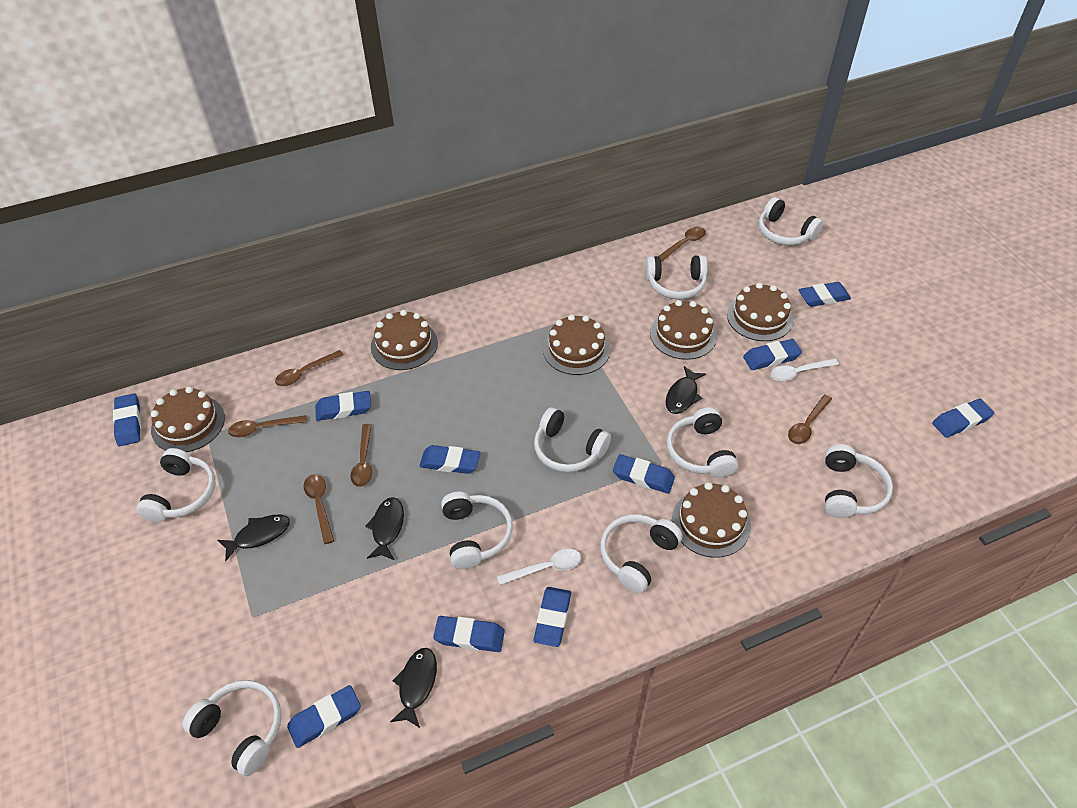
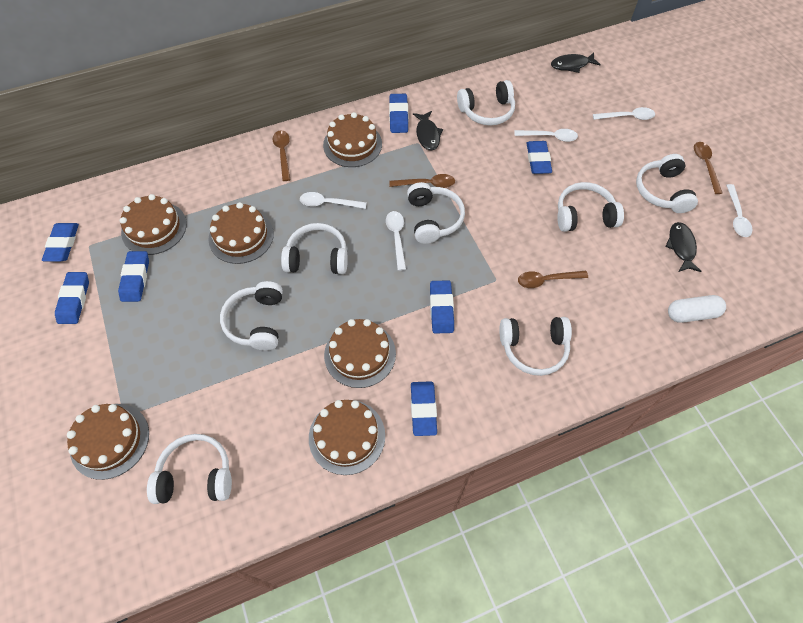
black fish: 4 -> 3
blue eraser: 10 -> 7
brown spoon: 6 -> 4
white capsule: 0 -> 1
white headphones: 9 -> 8
white spoon: 2 -> 5

